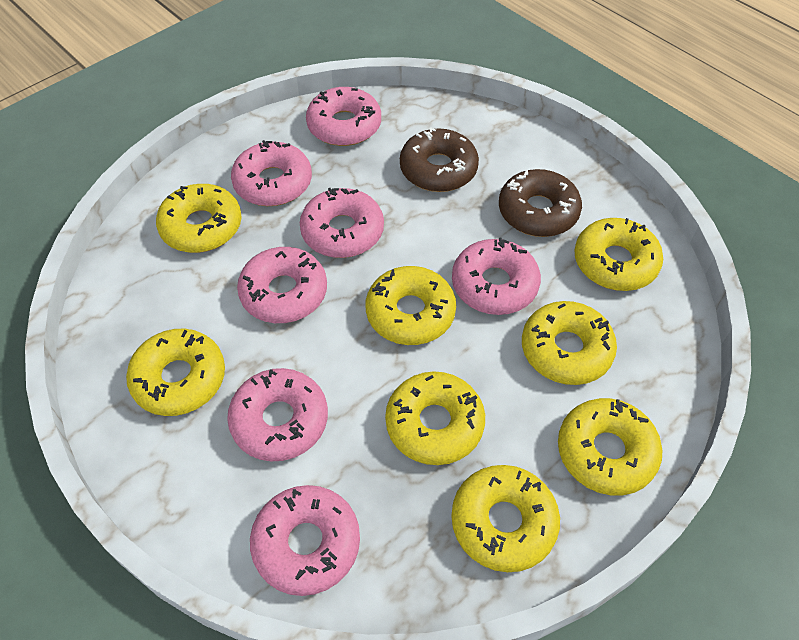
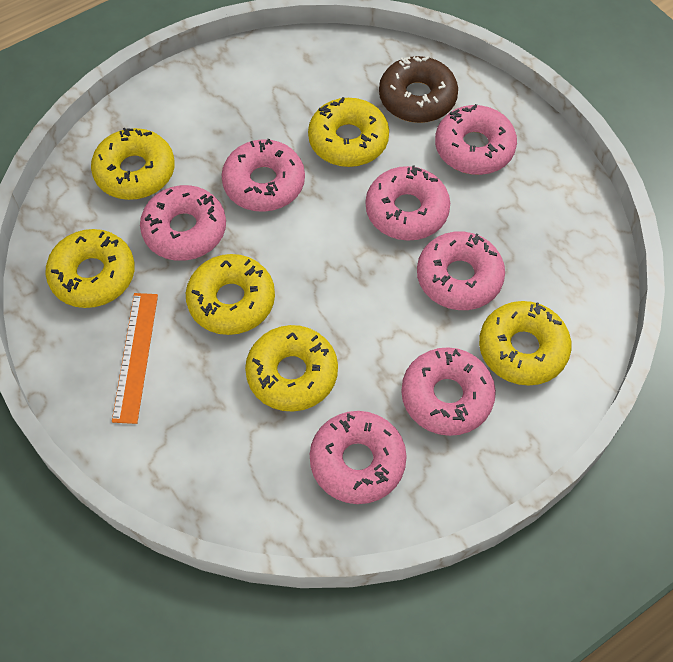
brown donut: 2 -> 1
orange ruler: 0 -> 1
yellow donut: 8 -> 6

